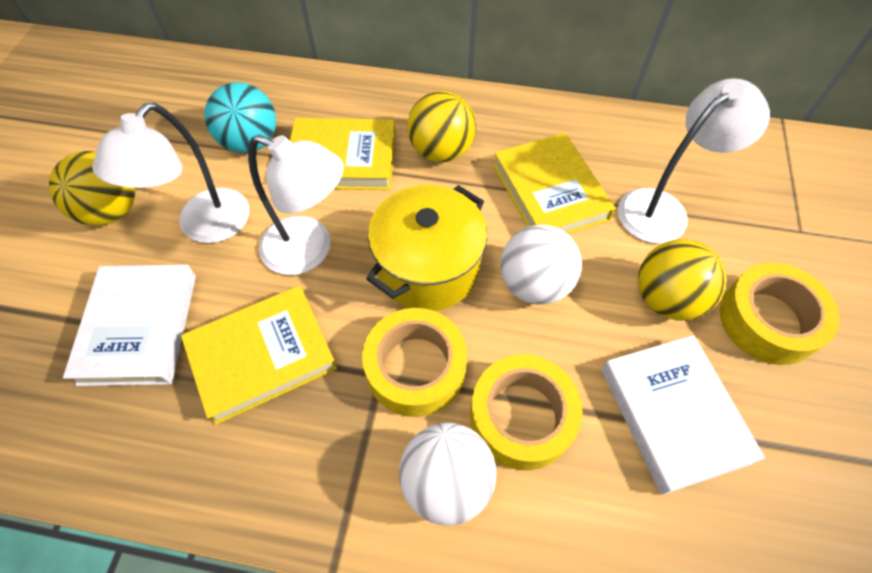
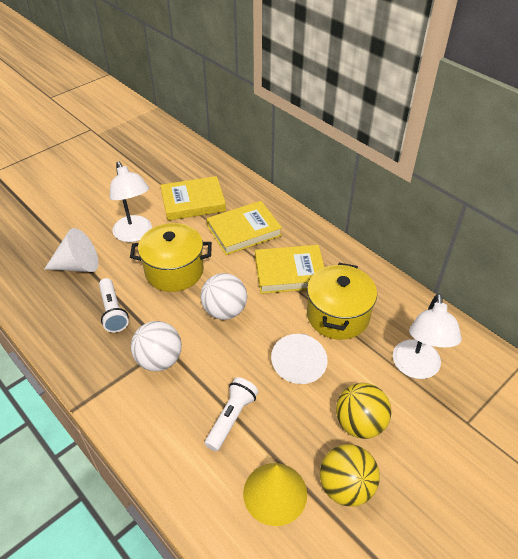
turquoise ball: 1 -> 0
white book: 2 -> 0
white cone: 0 -> 2
white flashlight: 0 -> 2
white lamp: 3 -> 2
yellow ball: 3 -> 2
yellow cone: 0 -> 1
yellow pot: 1 -> 2
yellow tape: 3 -> 0

